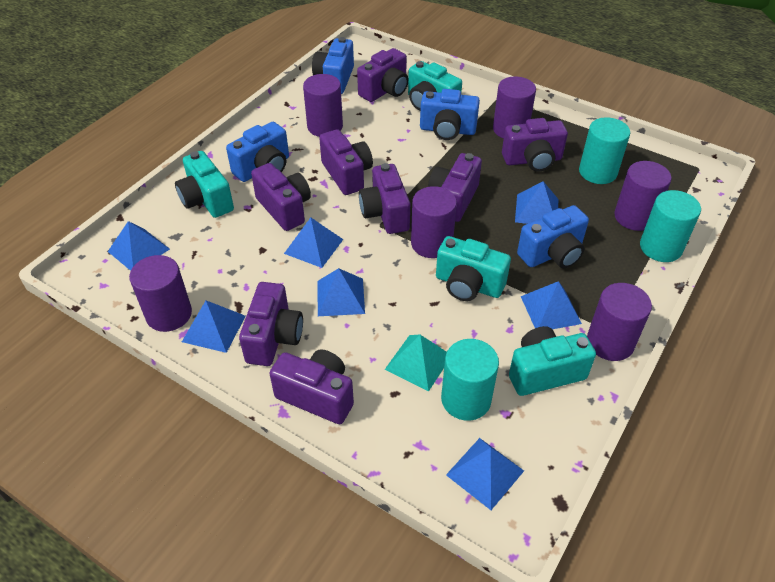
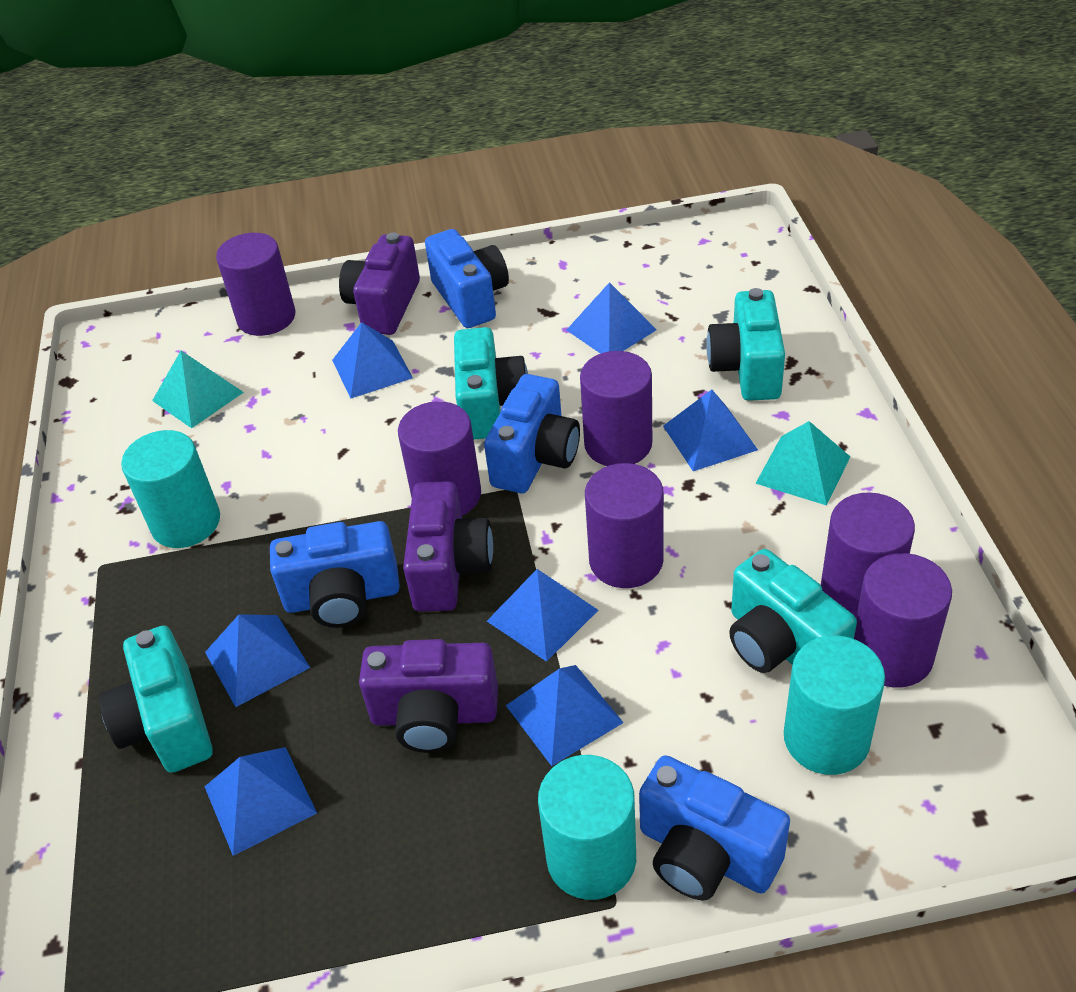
purple camera: 8 -> 3
turquoise pyramid: 1 -> 2

